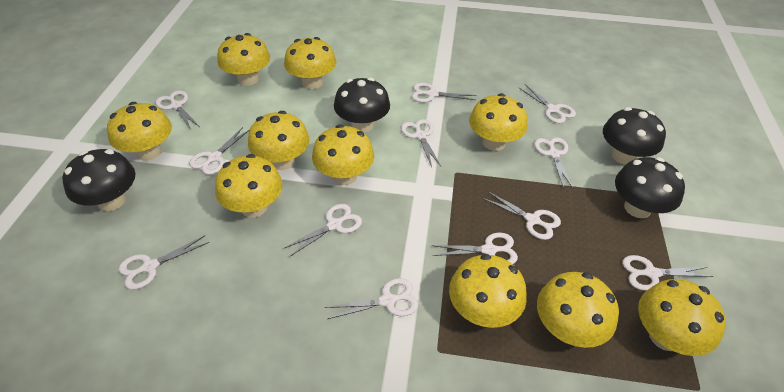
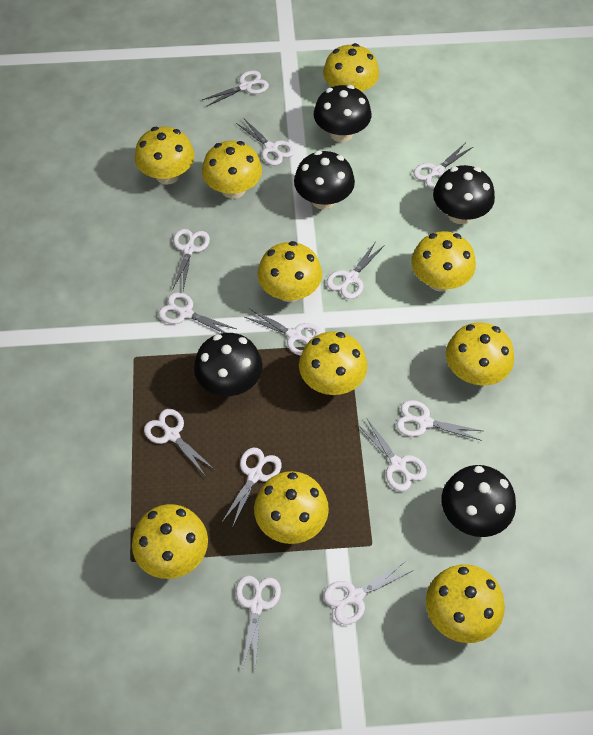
black mushroom: 4 -> 5
white scissors: 12 -> 13

